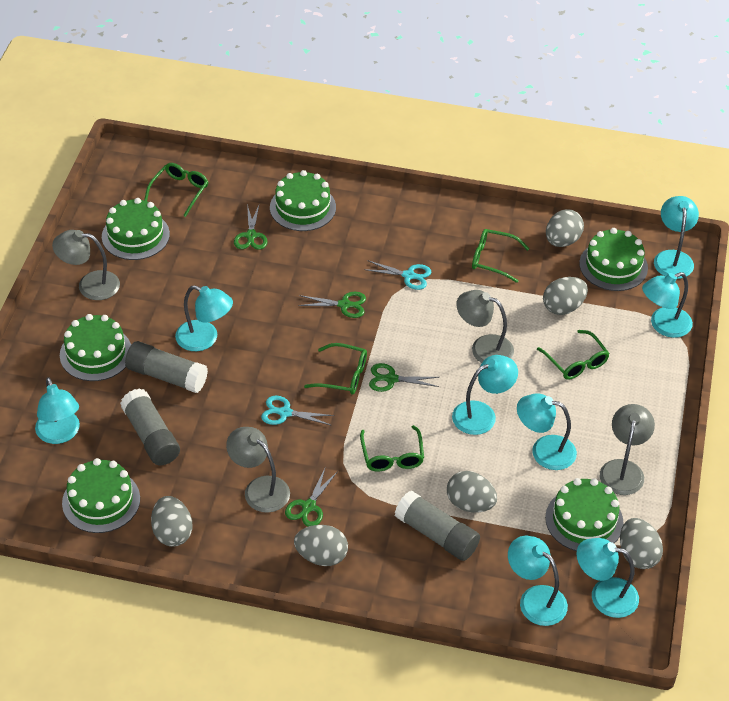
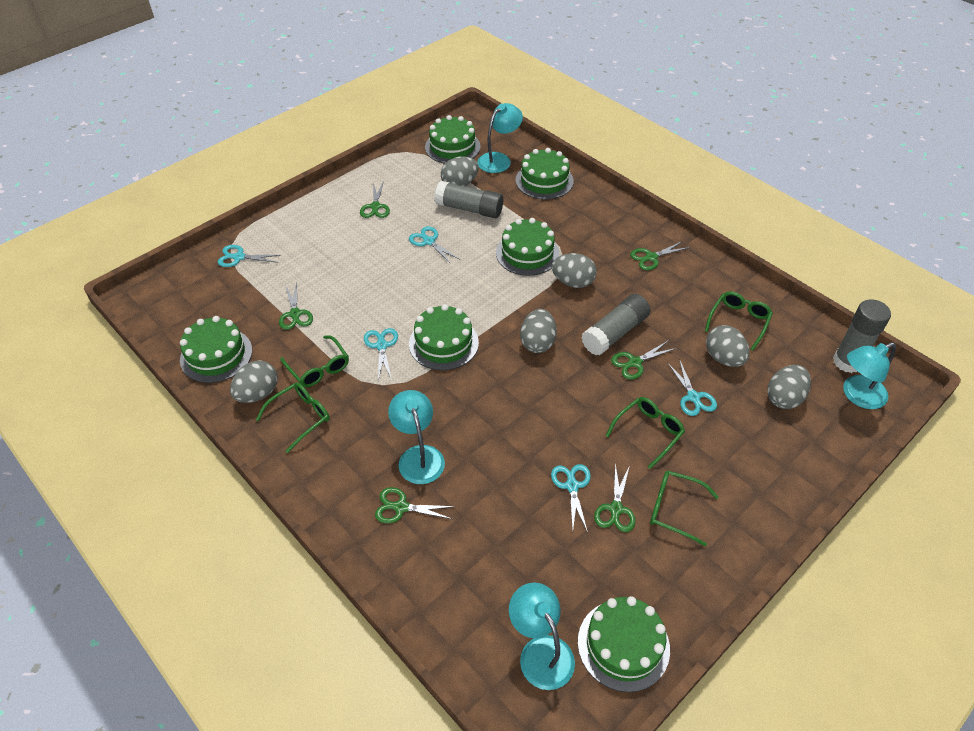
green scissors: 4 -> 6
grey lamp: 4 -> 0
turquoise lamp: 8 -> 4
turquoise scissors: 2 -> 5

